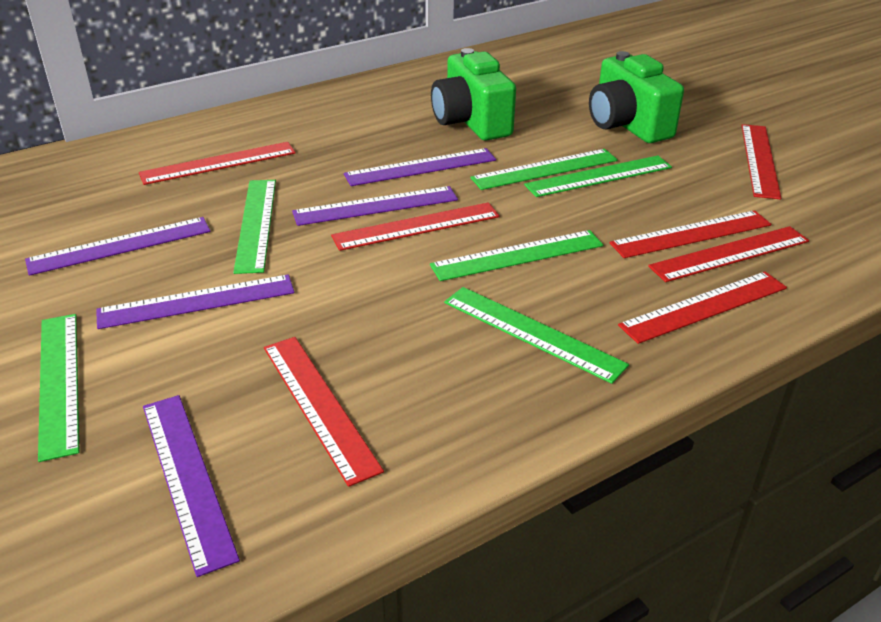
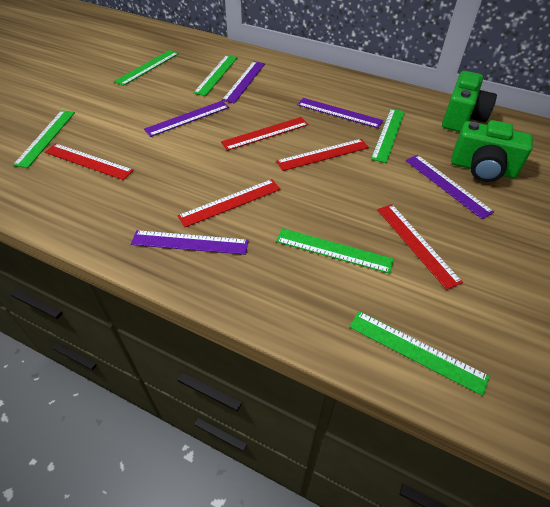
red ruler: 7 -> 5

